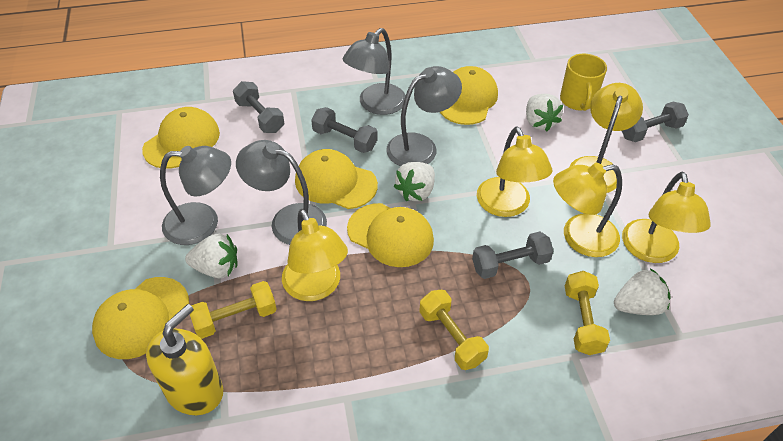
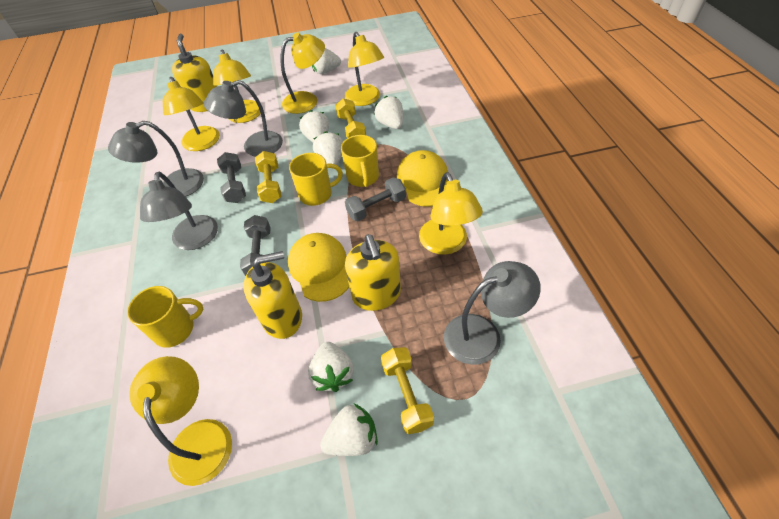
grey dumbbell: 4 -> 3
white strawberry: 4 -> 6
yellow cap: 5 -> 2
yellow lamp: 5 -> 6
yellow mug: 1 -> 3
yellow soap dispenser: 1 -> 3

